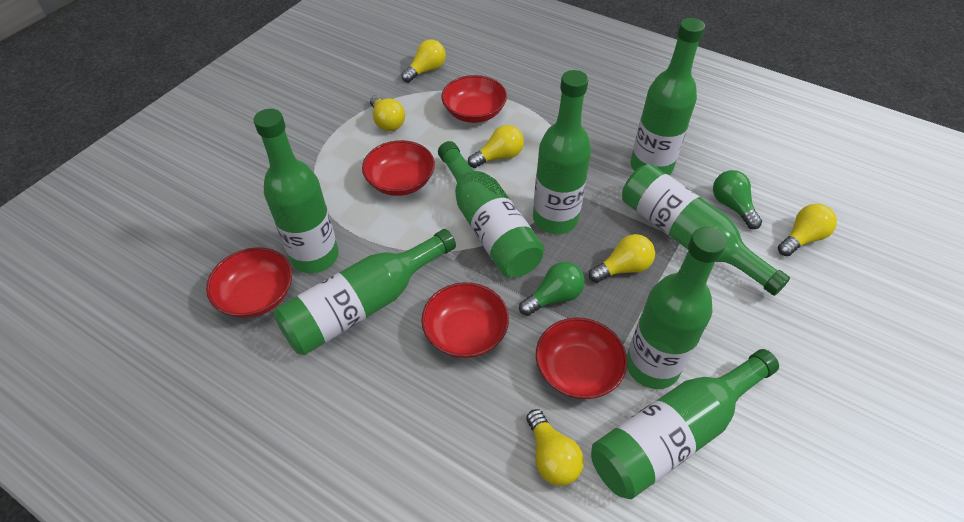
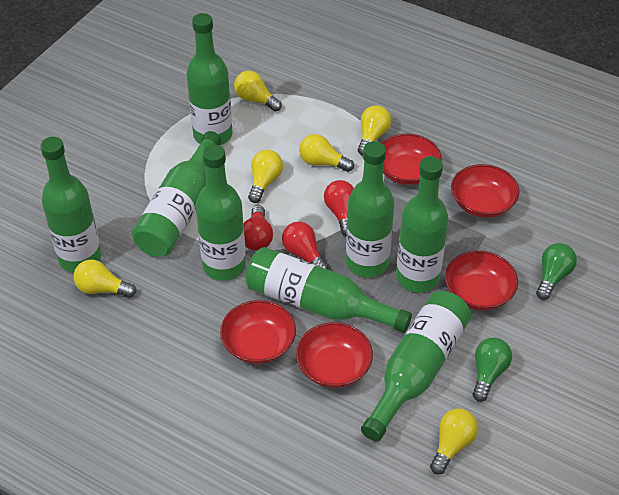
red light bulb: 0 -> 3

